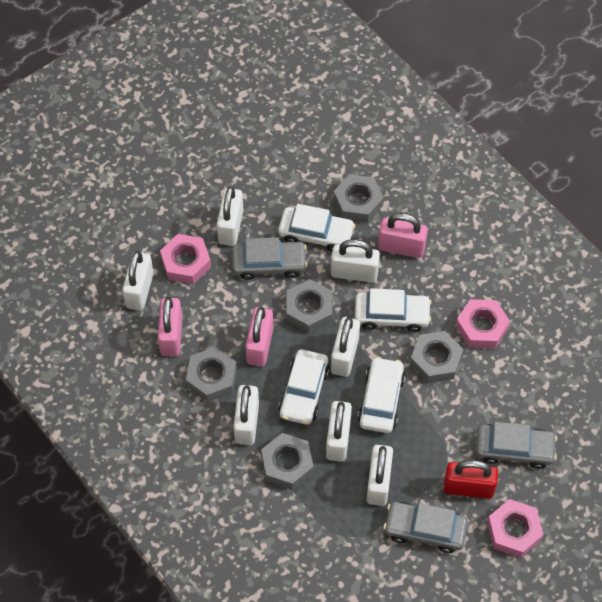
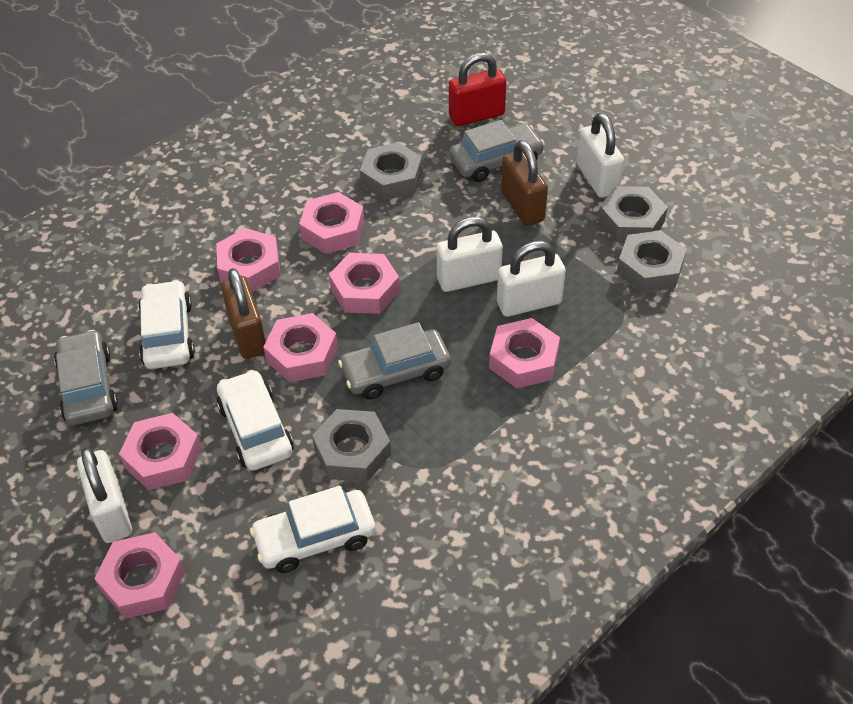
brown padlock: 0 -> 2
grey nut: 5 -> 4
pink nut: 3 -> 7
pink padlock: 3 -> 0
white car: 4 -> 3
white padlock: 7 -> 4

